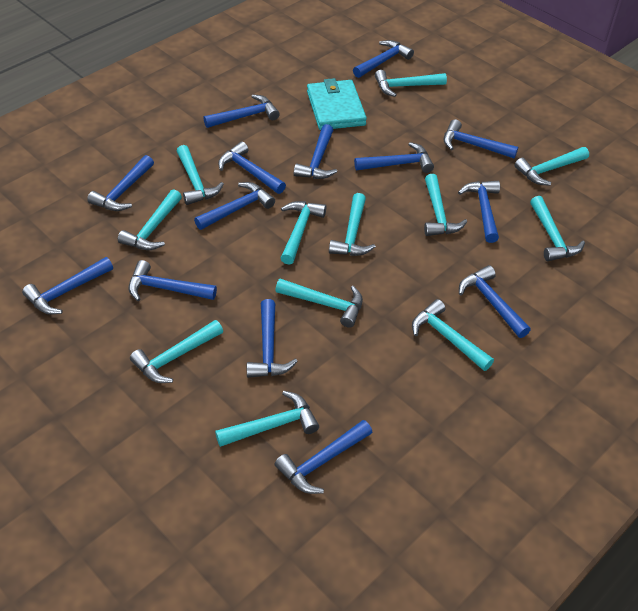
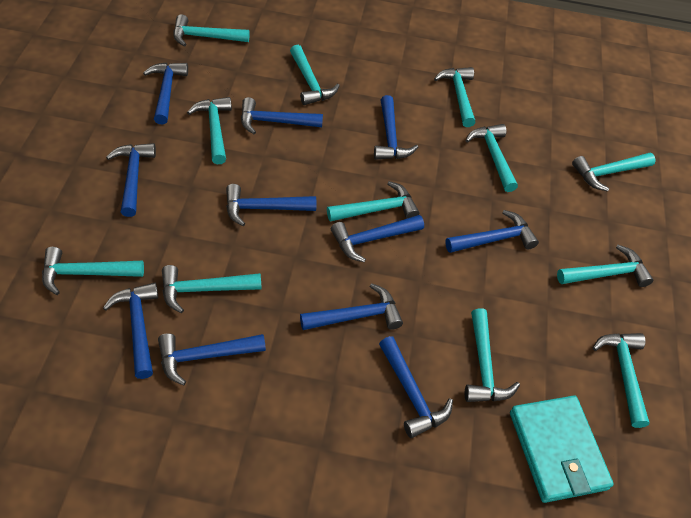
blue hammer: 14 -> 11

